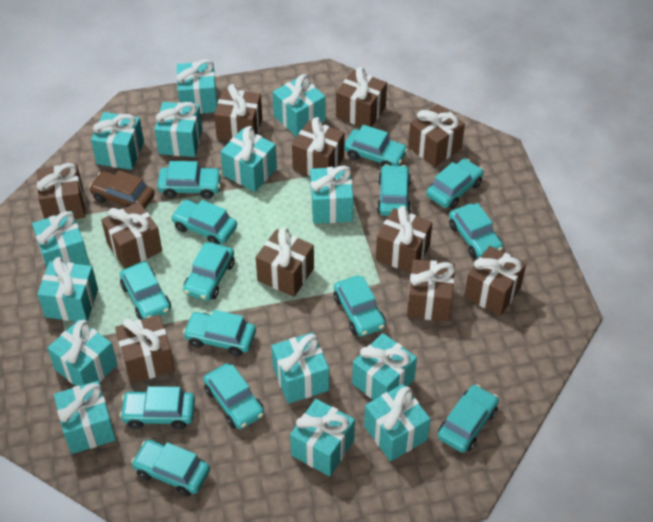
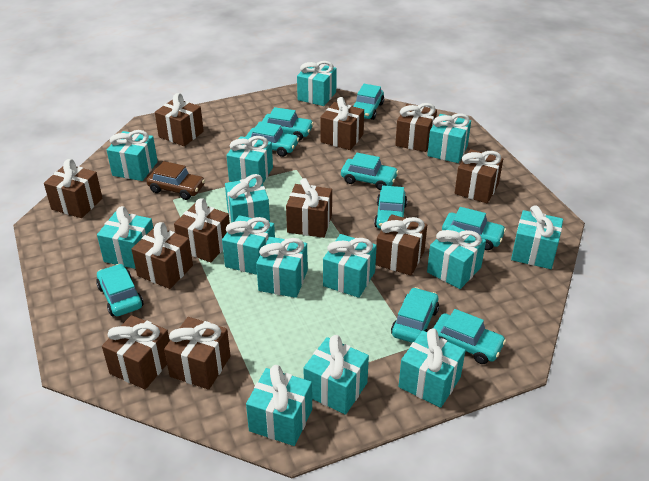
turquoise car: 14 -> 9

